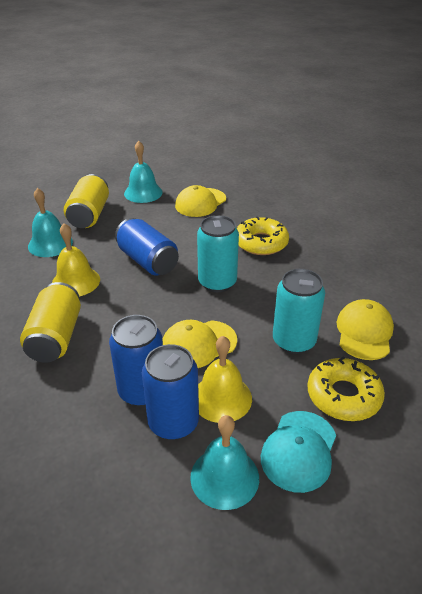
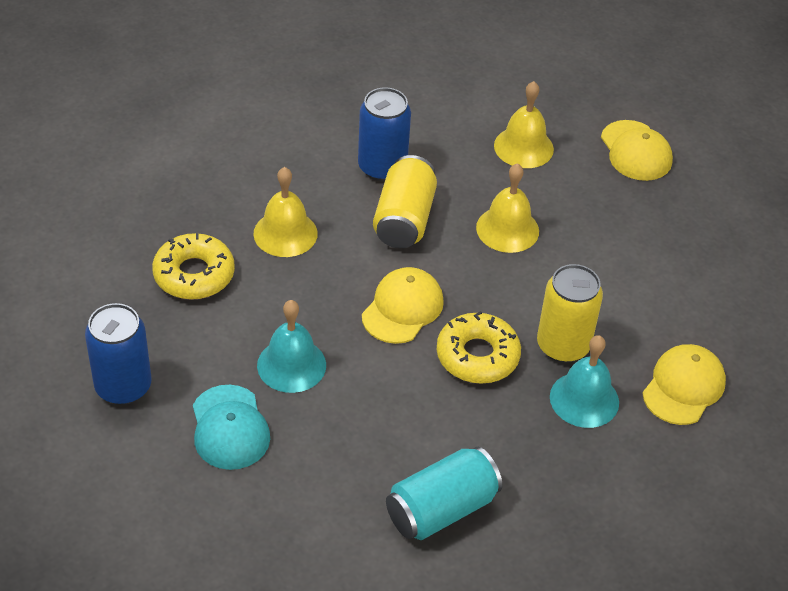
blue can: 3 -> 2
turquoise bell: 3 -> 2
turquoise can: 2 -> 1
yellow bell: 2 -> 3

